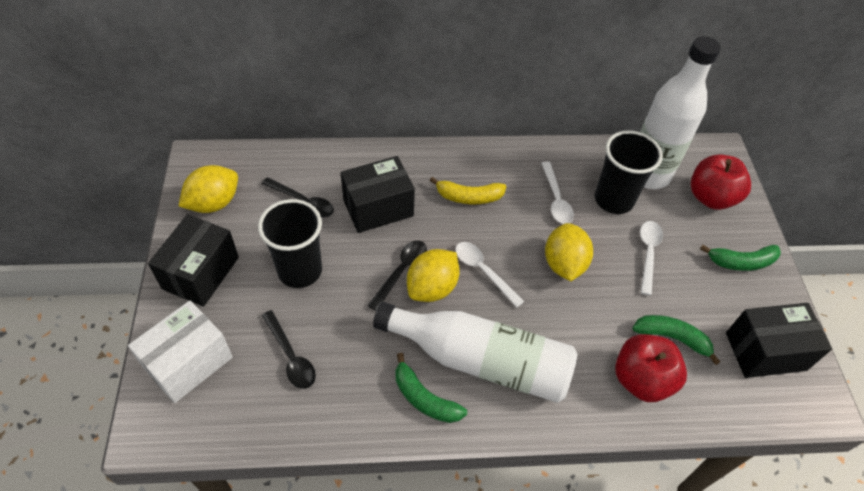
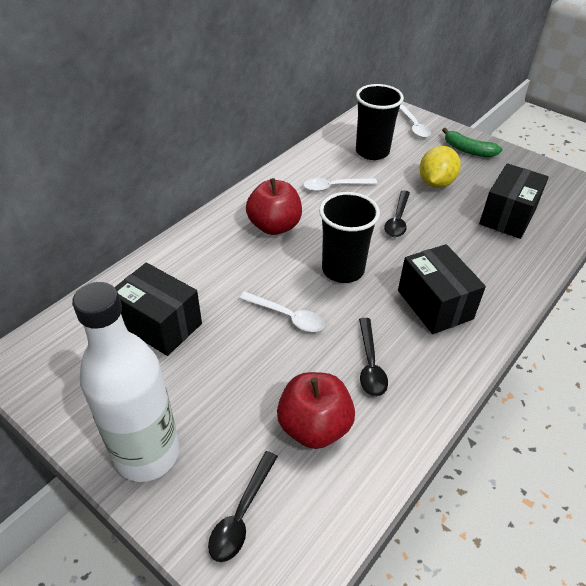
green banana: 3 -> 1
white bottle: 2 -> 1
white box: 1 -> 0
yellow banana: 1 -> 0
yellow lemon: 3 -> 1

